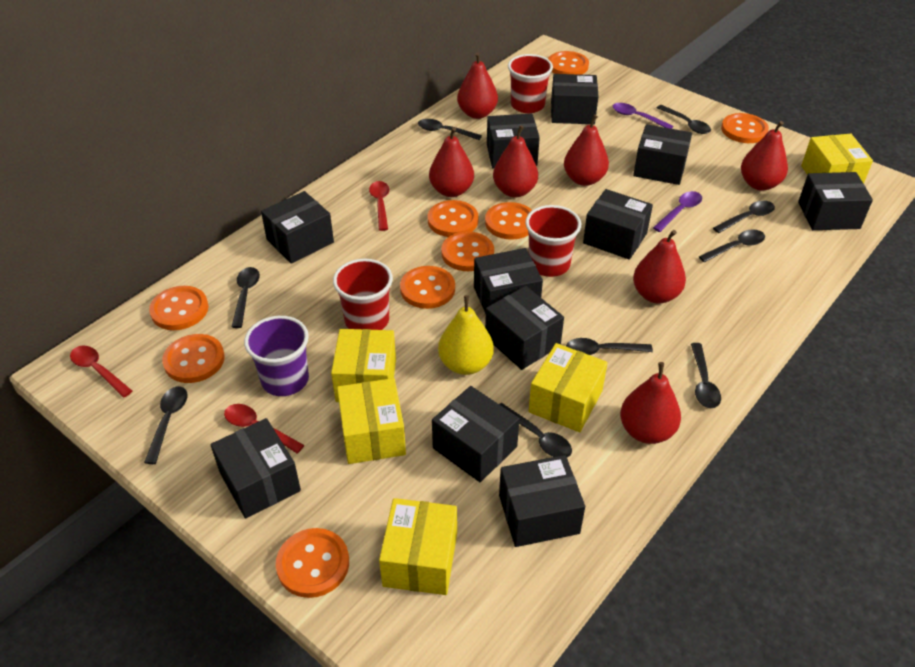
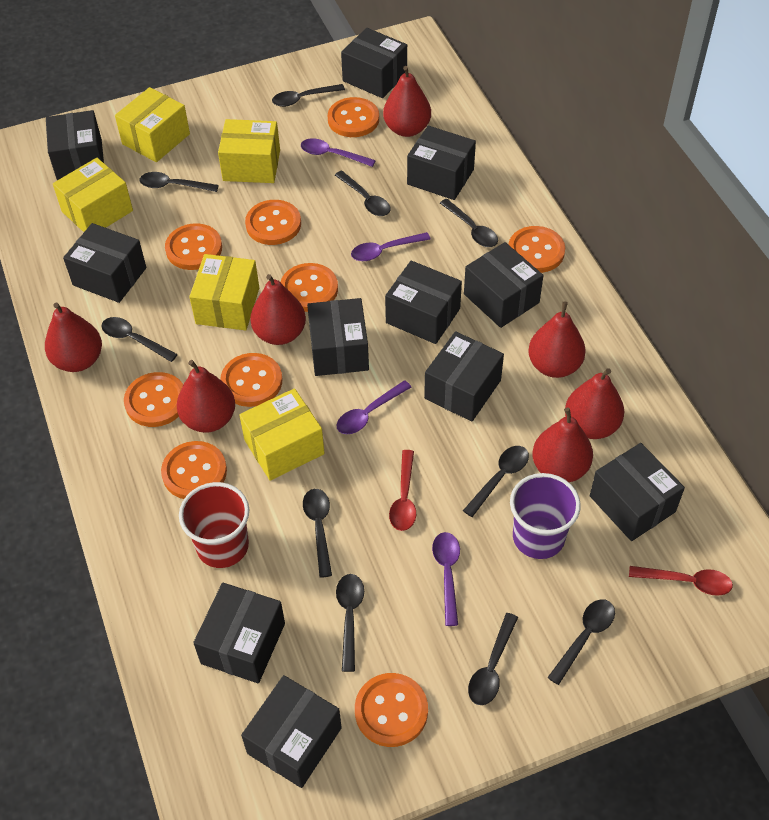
black spoon: 9 -> 10
purple spoon: 2 -> 4
red cup: 3 -> 1
red spoon: 3 -> 2
yellow pear: 1 -> 0

